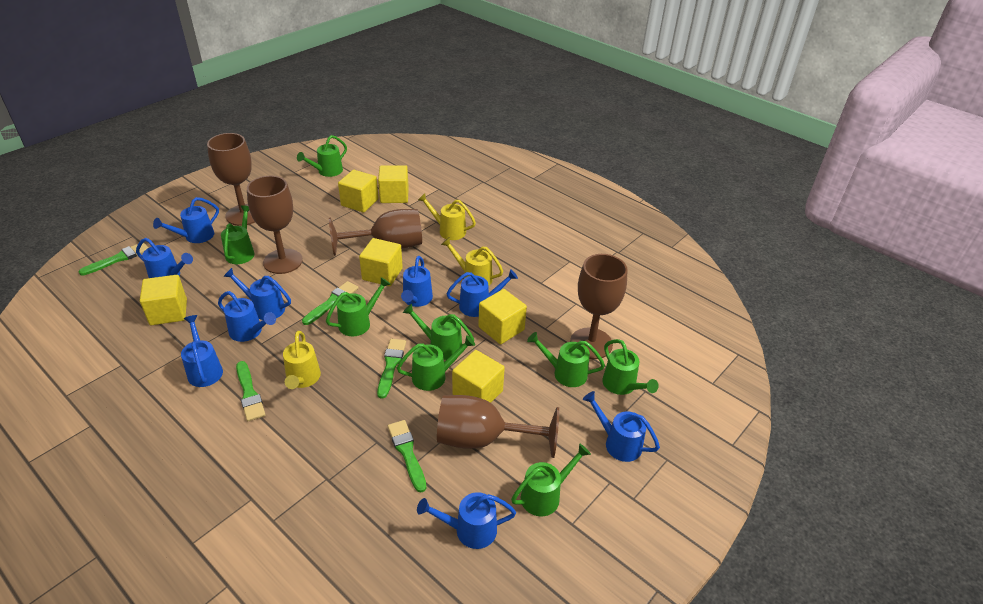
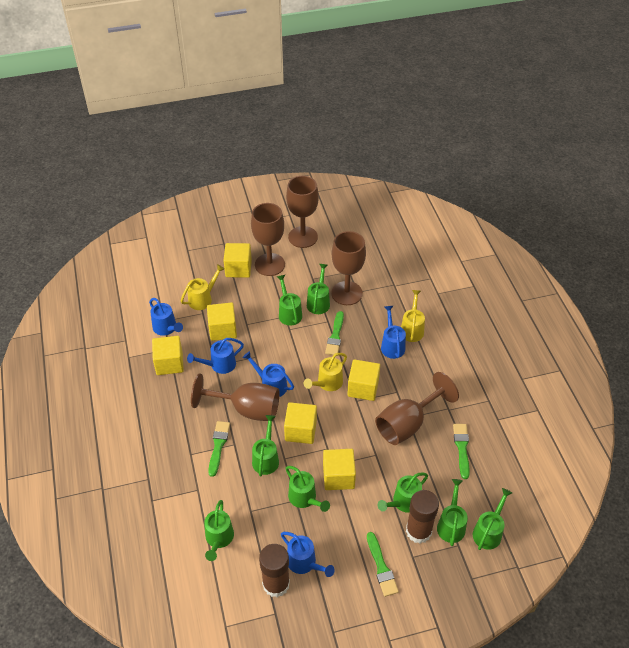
blue watering can: 9 -> 5
brown glue stick: 0 -> 2
green brush: 5 -> 4

